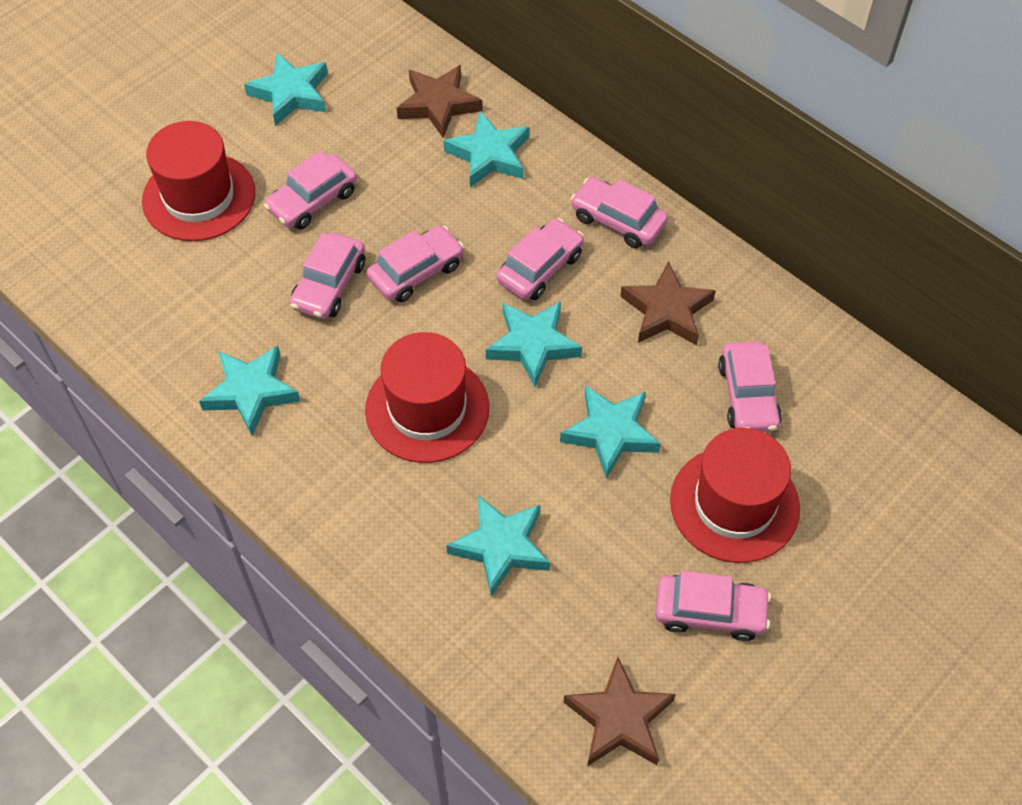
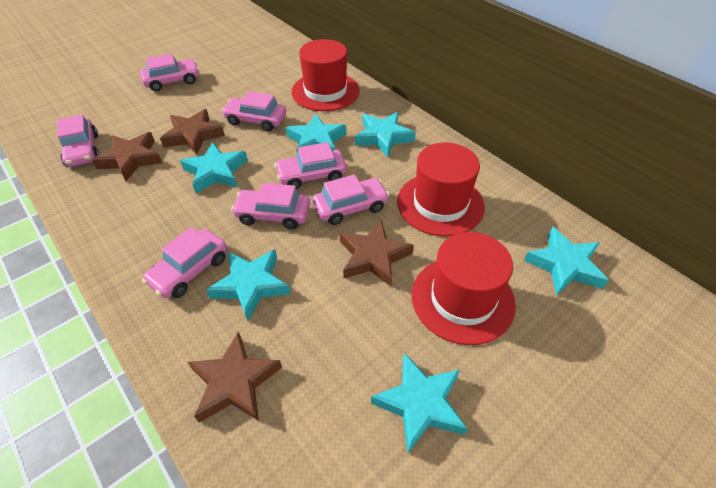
brown star: 3 -> 4

